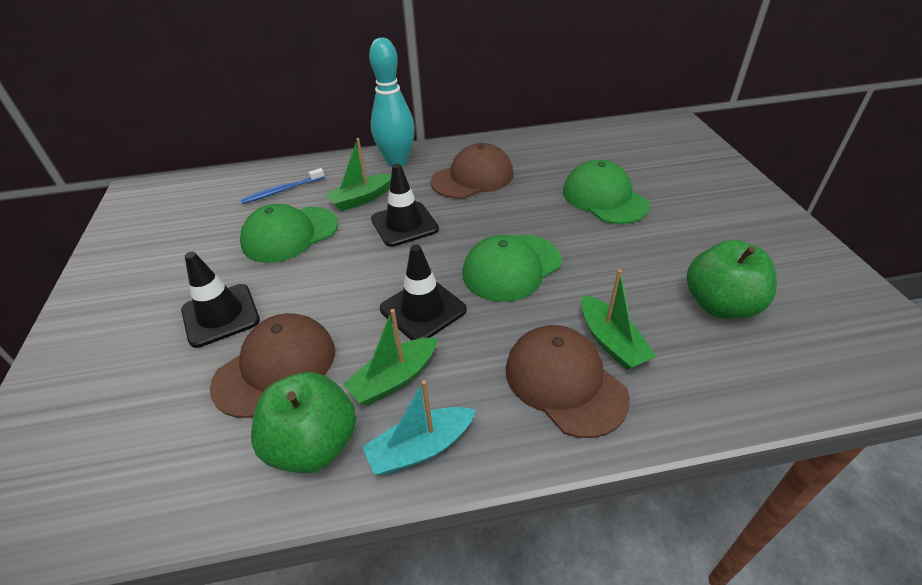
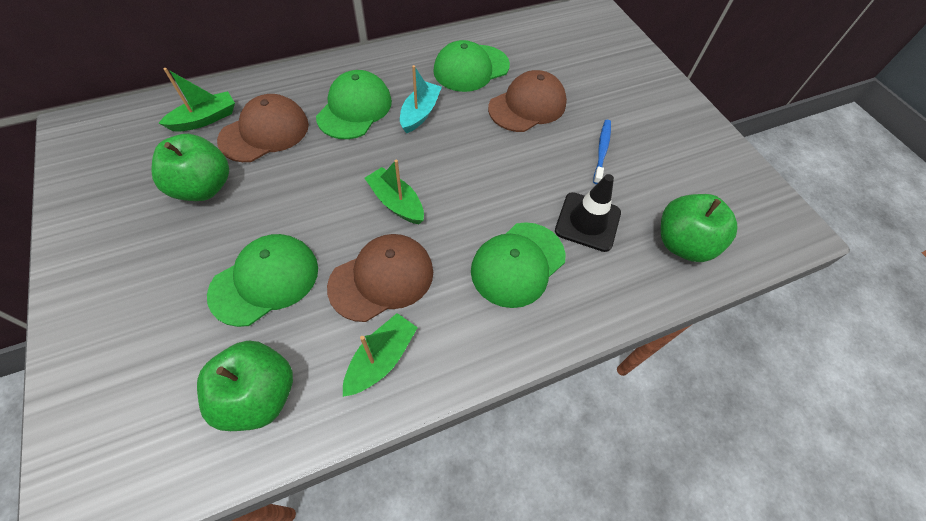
black traffic cone: 3 -> 1
green apple: 2 -> 3
green cap: 3 -> 4
turquoise bowling pin: 1 -> 0

